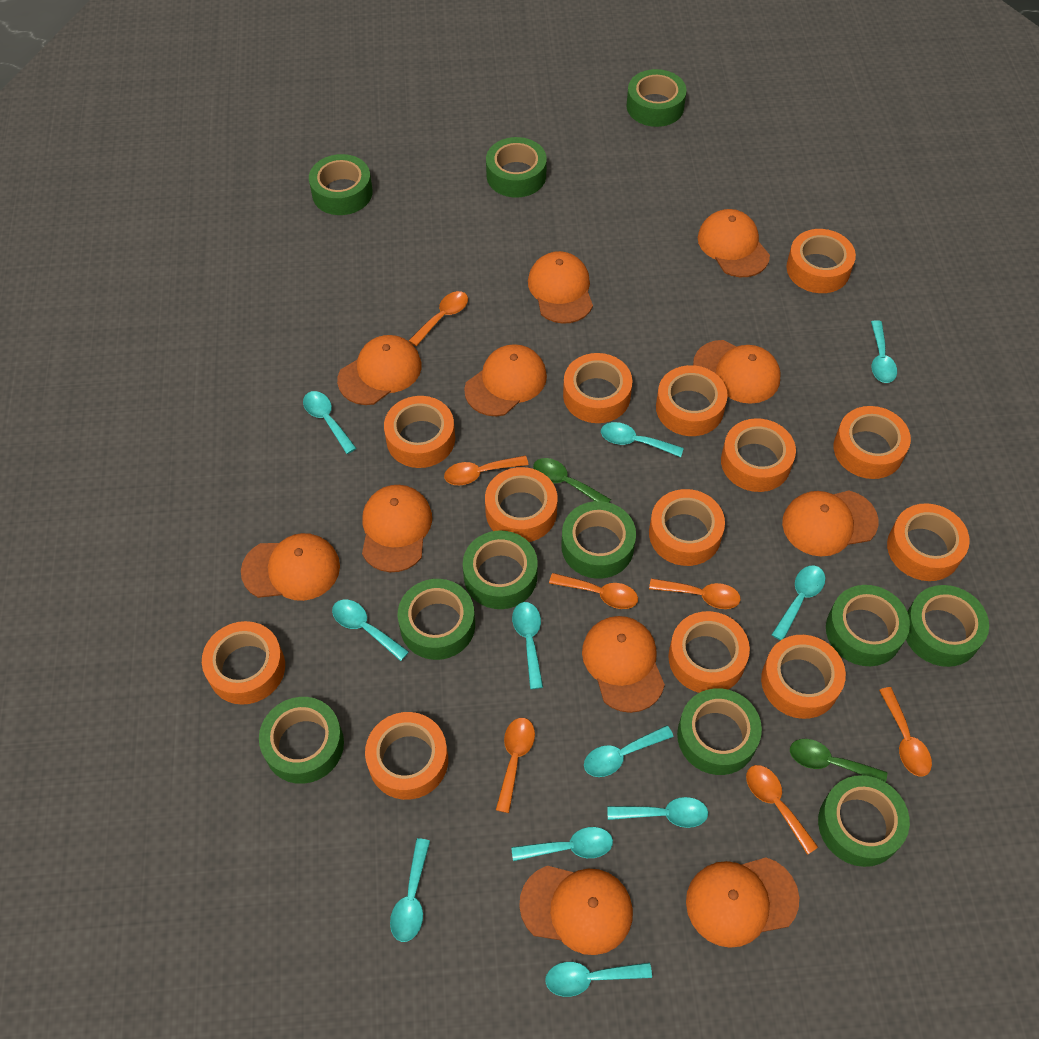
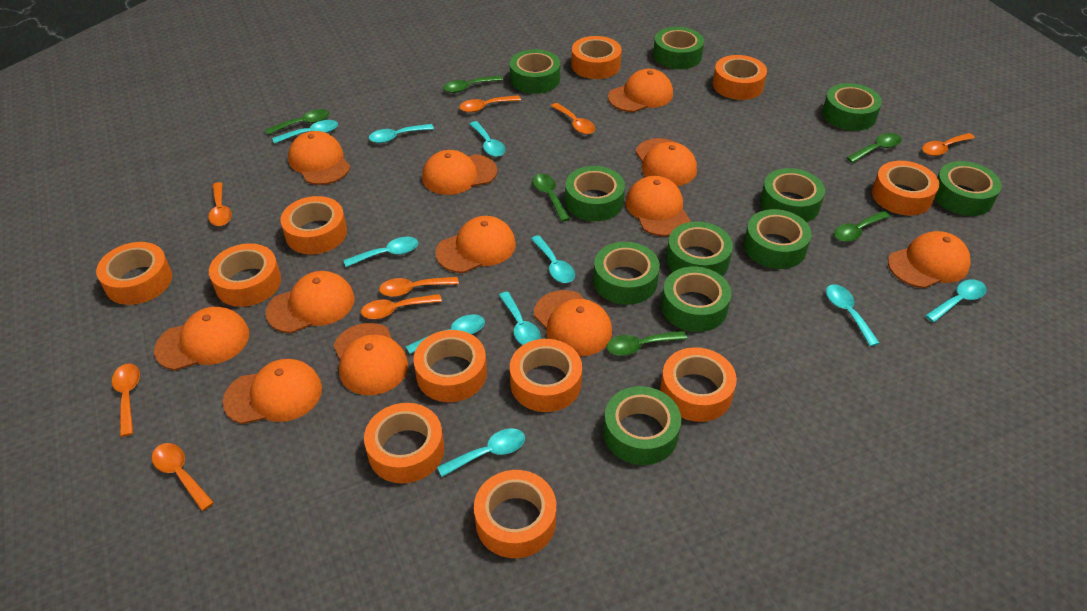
green spoon: 2 -> 6
orange cap: 11 -> 12
orange spoon: 7 -> 8
orange tape: 13 -> 11
turquoise spoon: 11 -> 10

